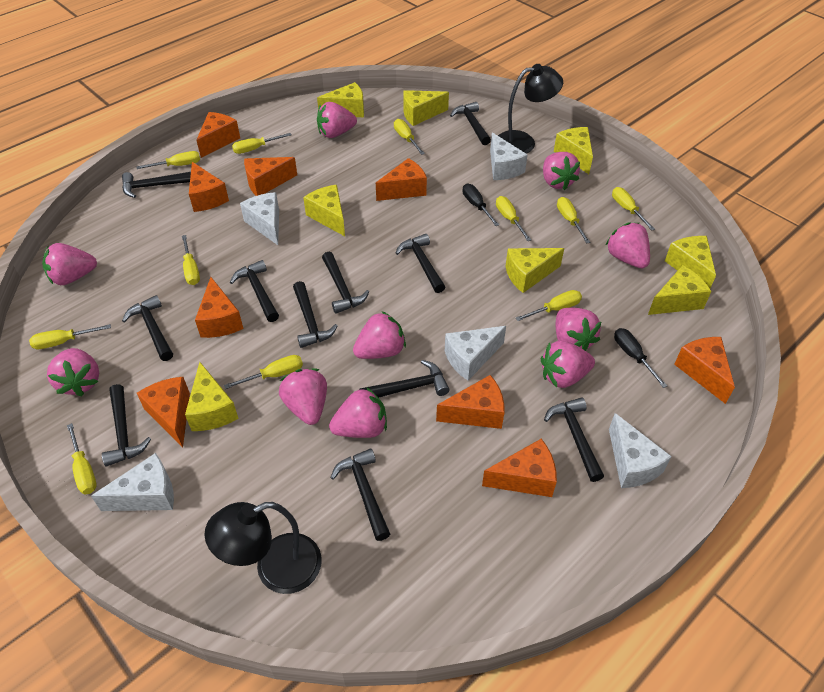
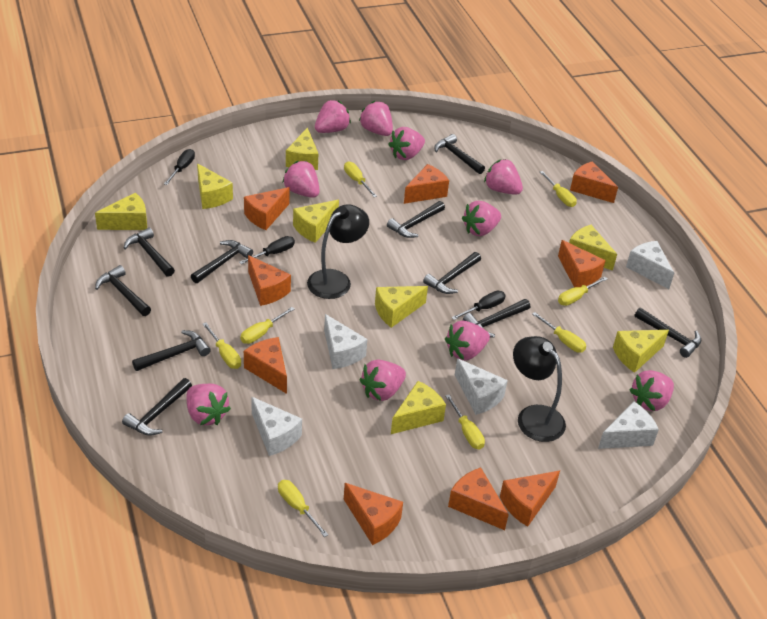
black hammer: 11 -> 10
black screwdriver: 2 -> 3
yellow screwdriver: 11 -> 8

